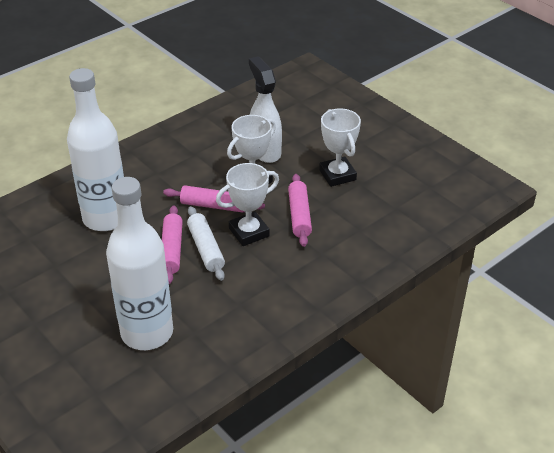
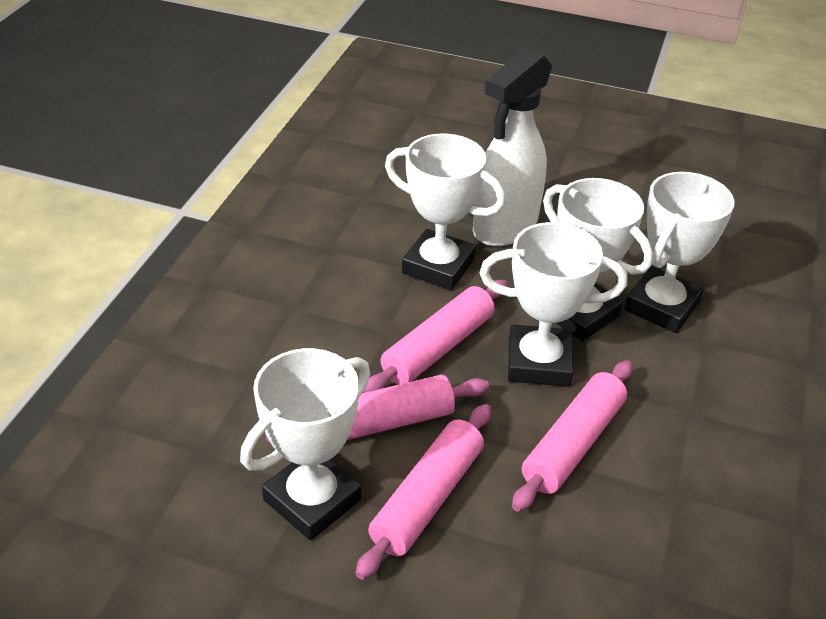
pink rolling pin: 3 -> 4
white bottle: 2 -> 0
white rolling pin: 1 -> 0
white trophy: 3 -> 5

